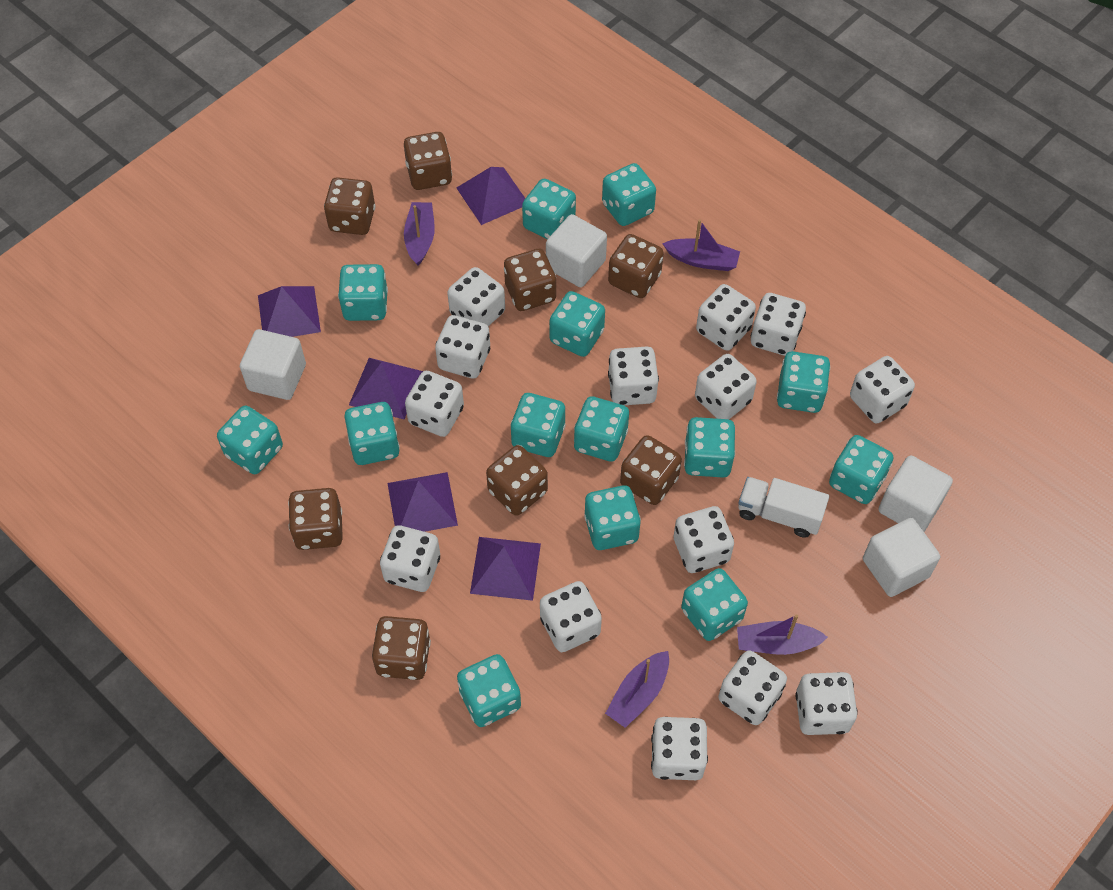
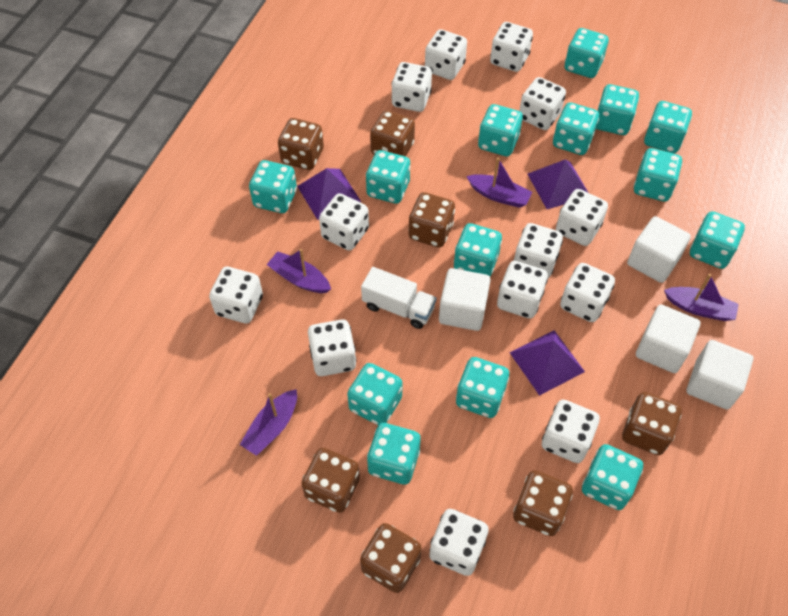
brown dice: 8 -> 7
purple pyramid: 5 -> 3
white dice: 14 -> 13

